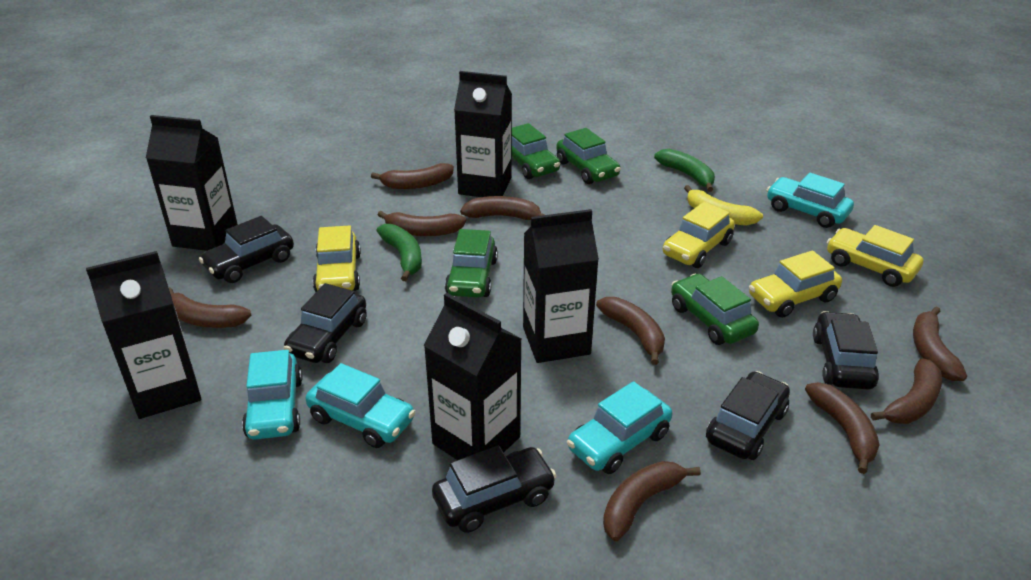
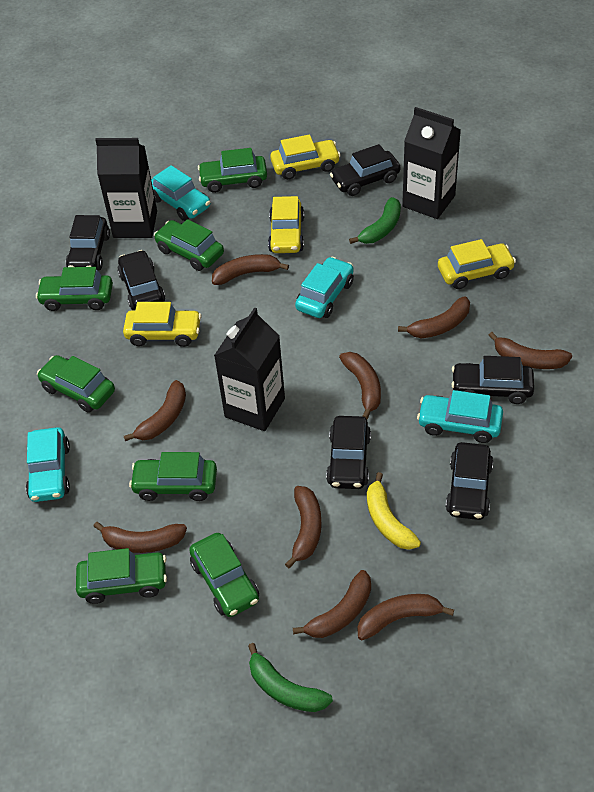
black car: 5 -> 6
black carton: 5 -> 3
green car: 4 -> 7

